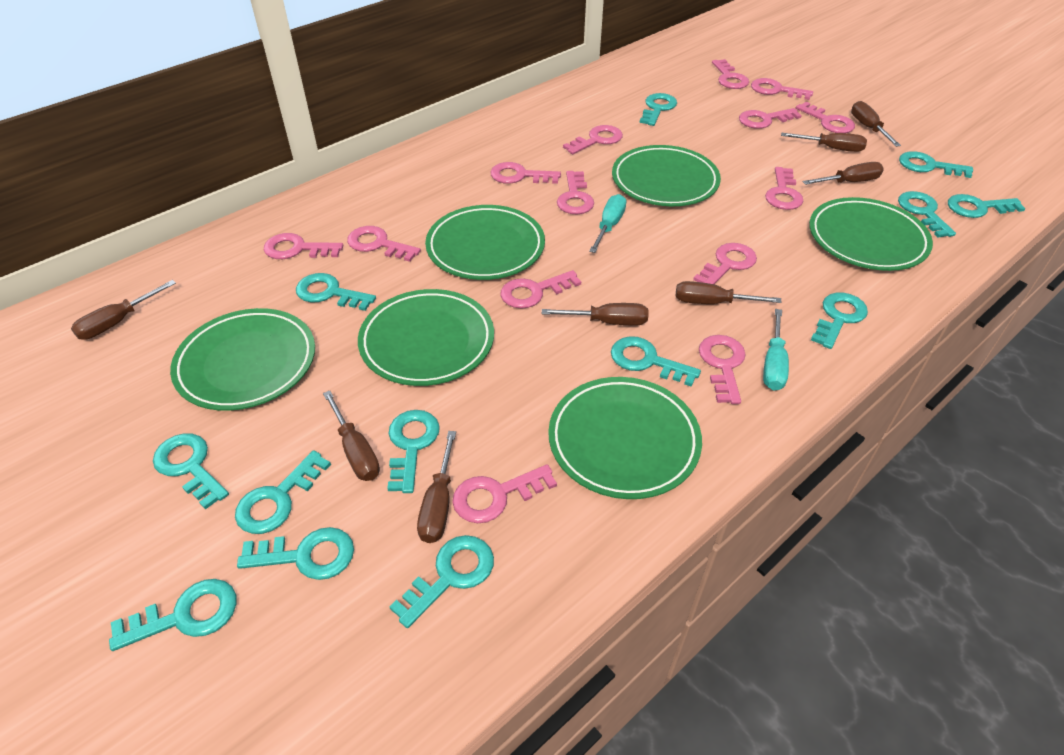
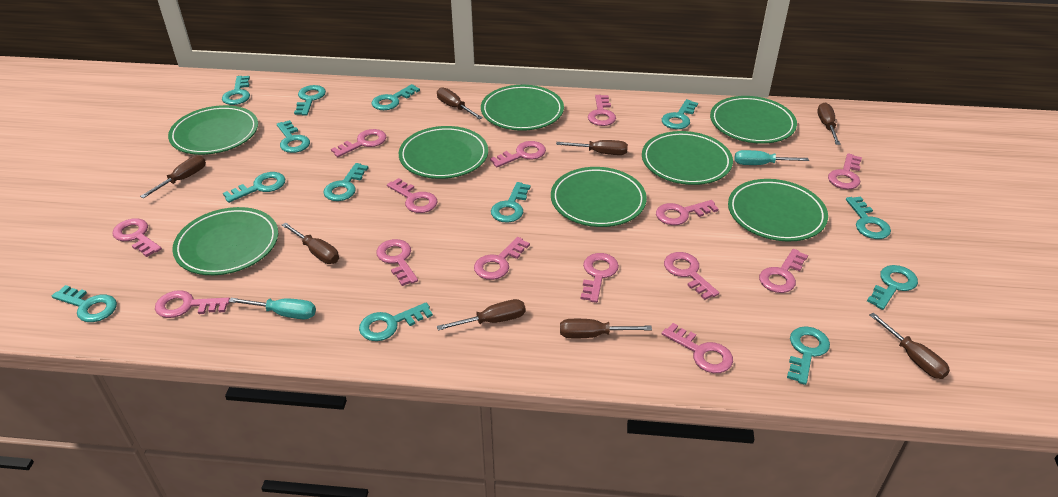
green plate: 6 -> 8

